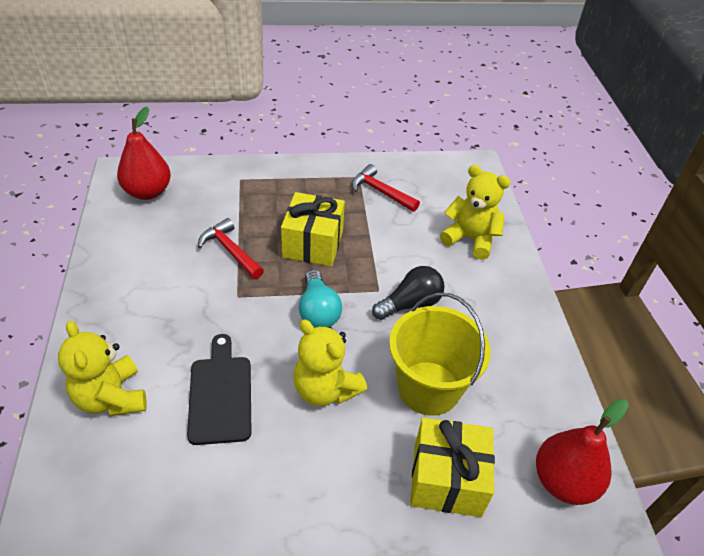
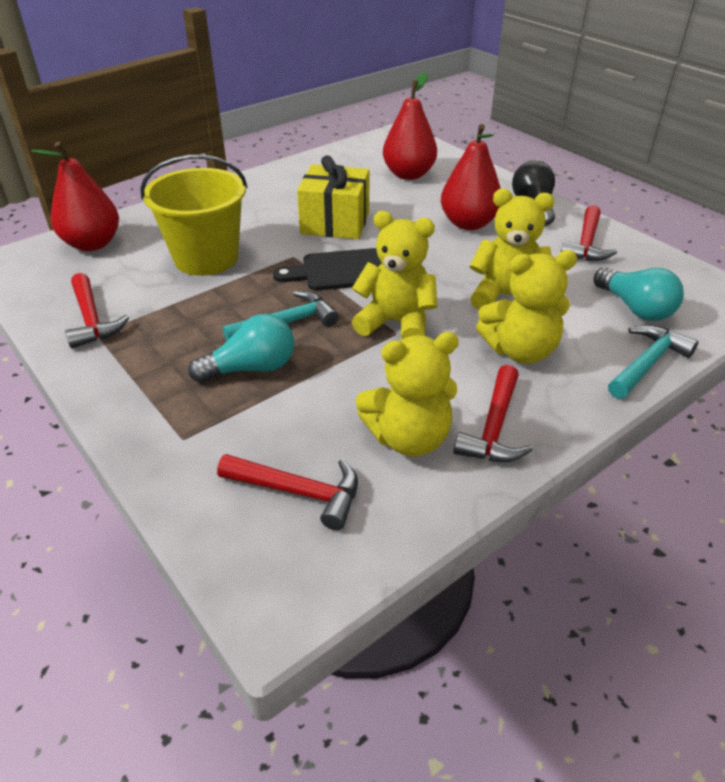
red hammer: 2 -> 4
red pear: 2 -> 3
turquoise hammer: 0 -> 2
turquoise light bulb: 1 -> 2
yellow gift: 2 -> 1
yellow teddy bear: 3 -> 4

